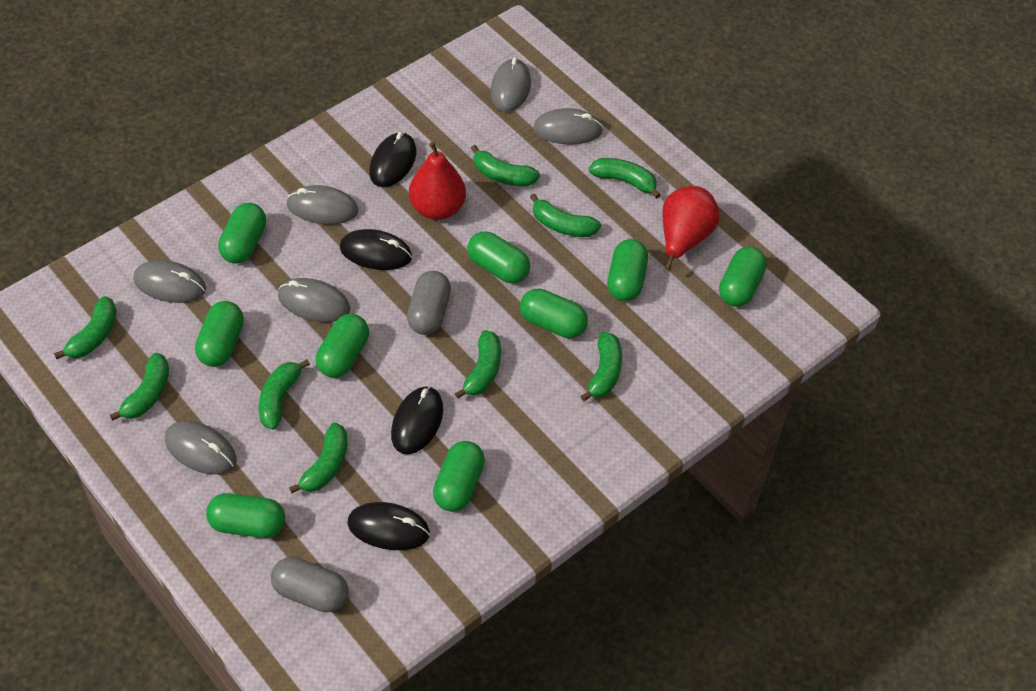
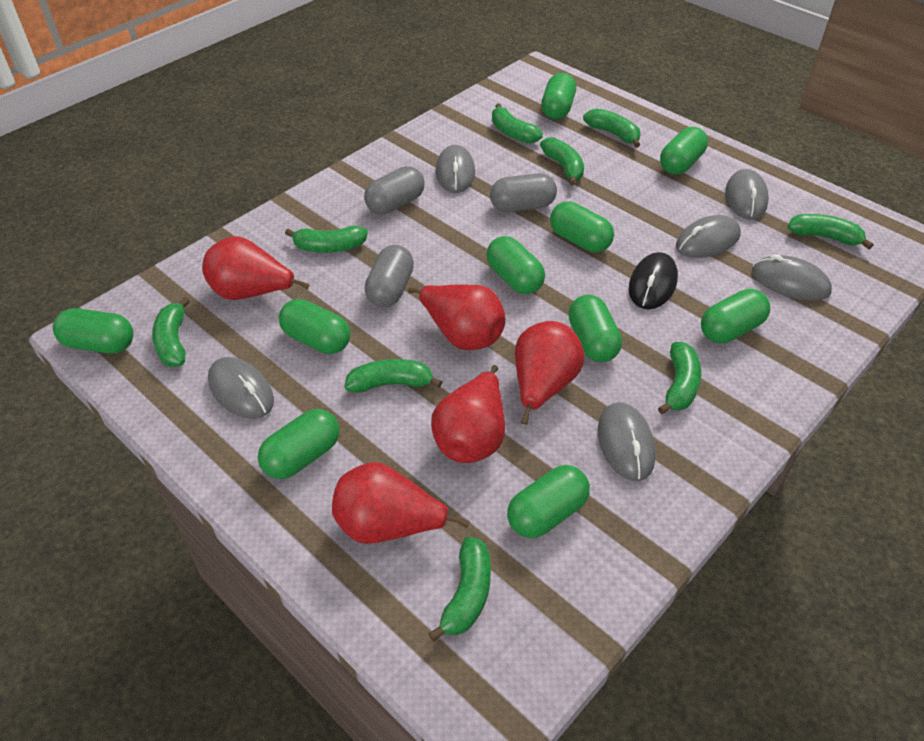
black mouse: 4 -> 1
green capsule: 9 -> 10
grey capsule: 2 -> 3
red pear: 2 -> 5

